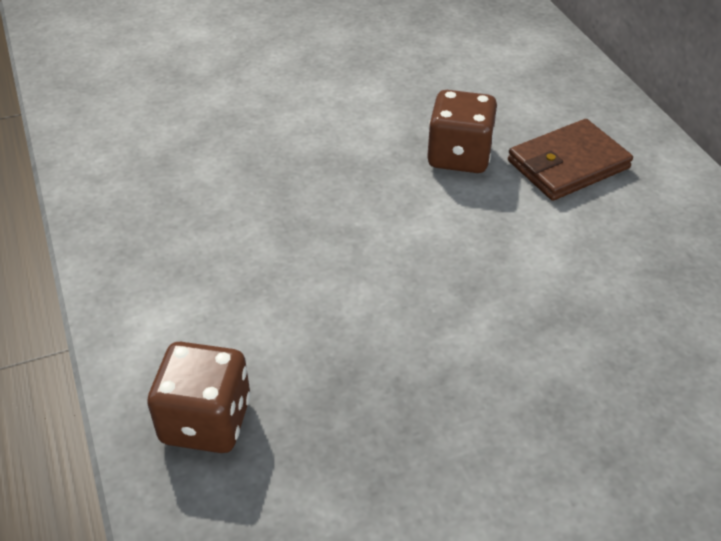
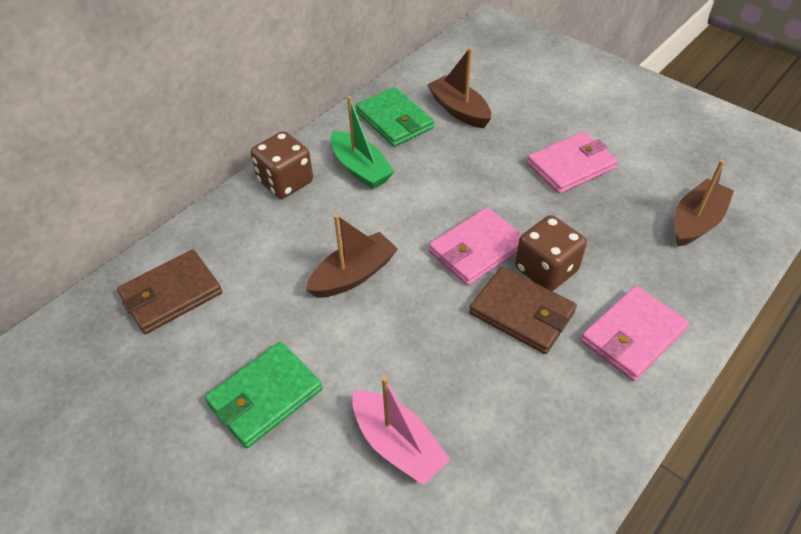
brown boat: 0 -> 3
brown wallet: 1 -> 2
green boat: 0 -> 1
green wallet: 0 -> 2
pink boat: 0 -> 1
pink wallet: 0 -> 3

